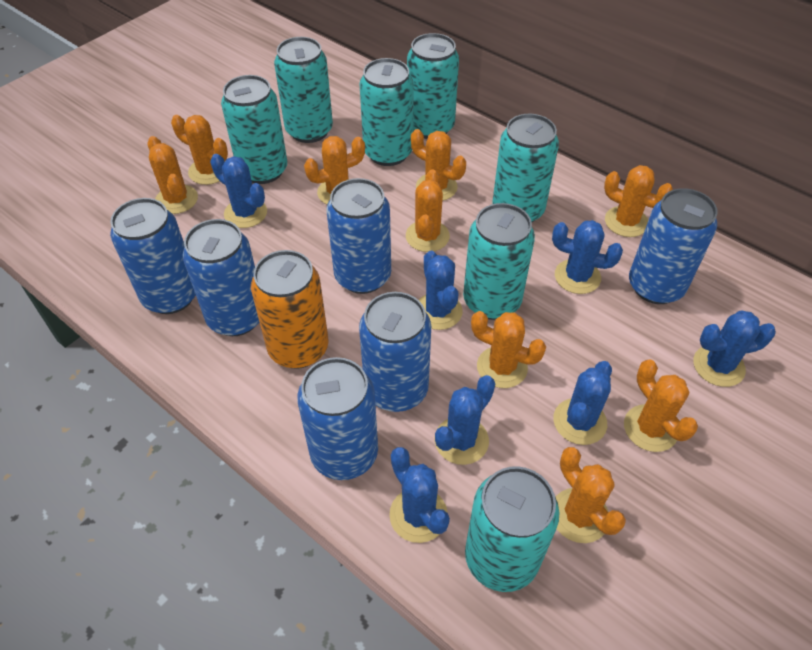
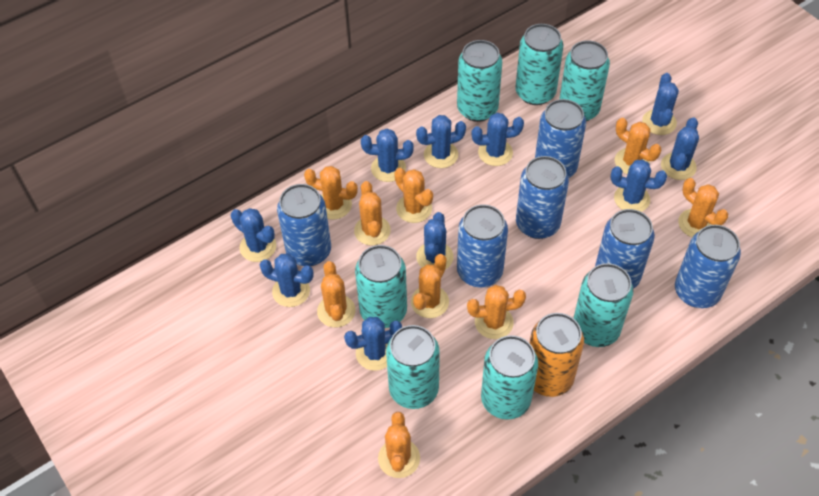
blue cactus: 7 -> 10

